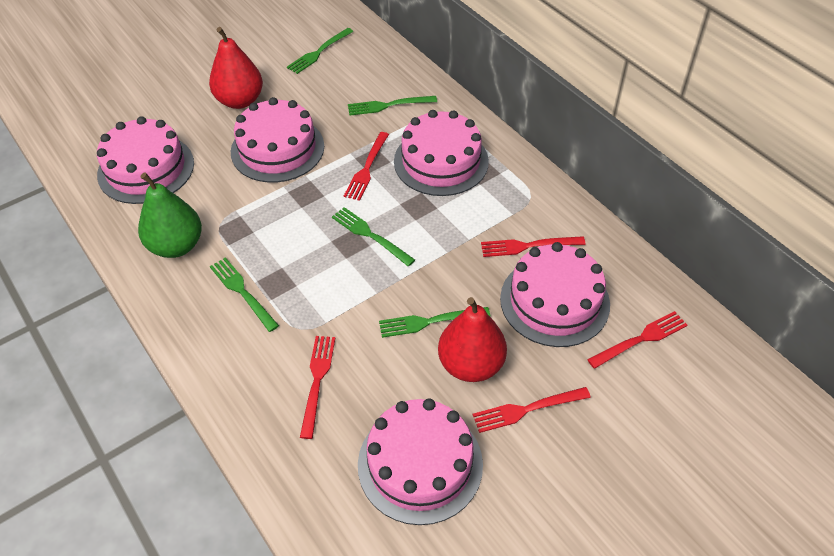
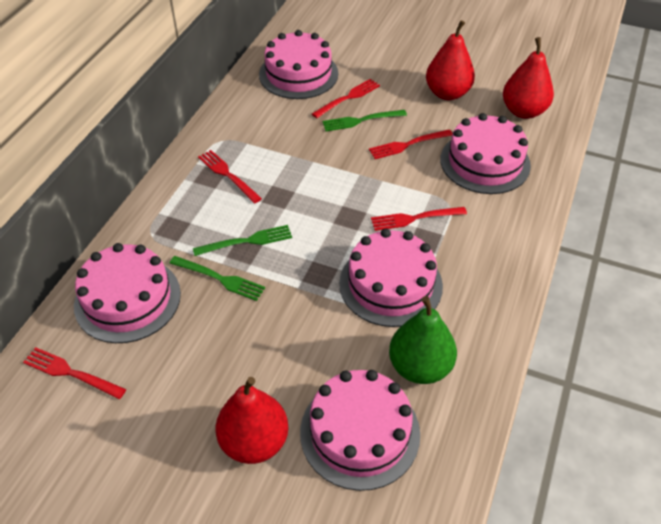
green fork: 5 -> 3
red pear: 2 -> 3

